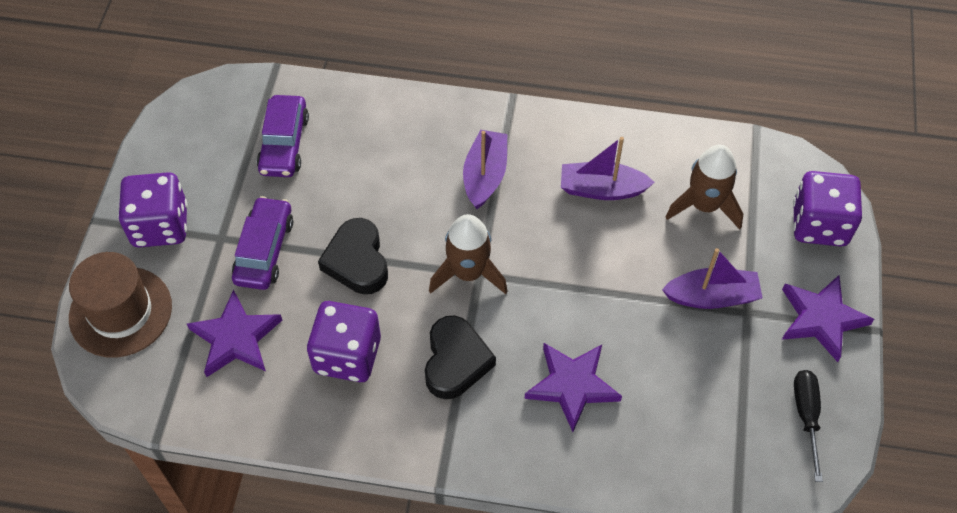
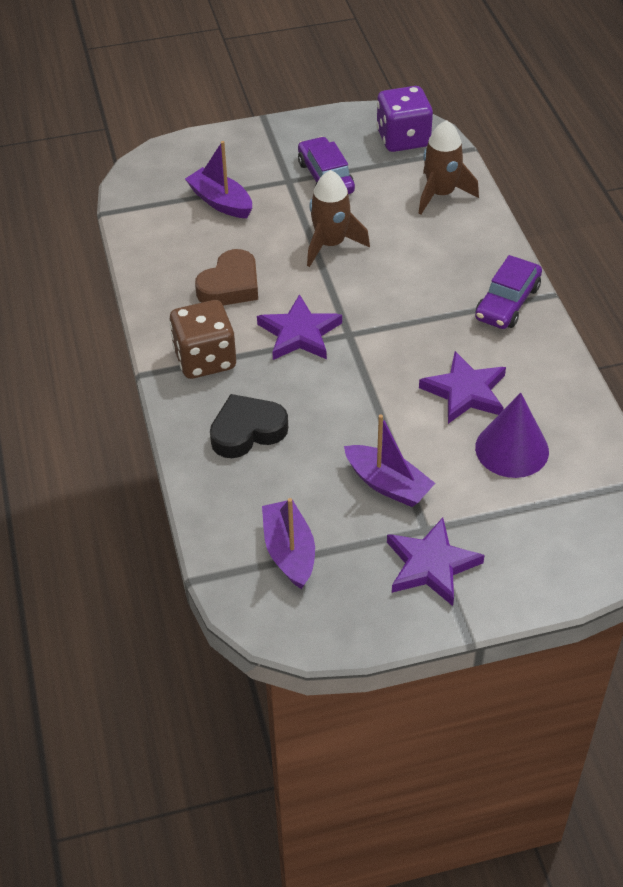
black heart: 2 -> 1
black screwdriver: 1 -> 0
brown dice: 0 -> 1
brown hat: 1 -> 0
brown heart: 0 -> 1
purple cone: 0 -> 1
purple dice: 3 -> 1

